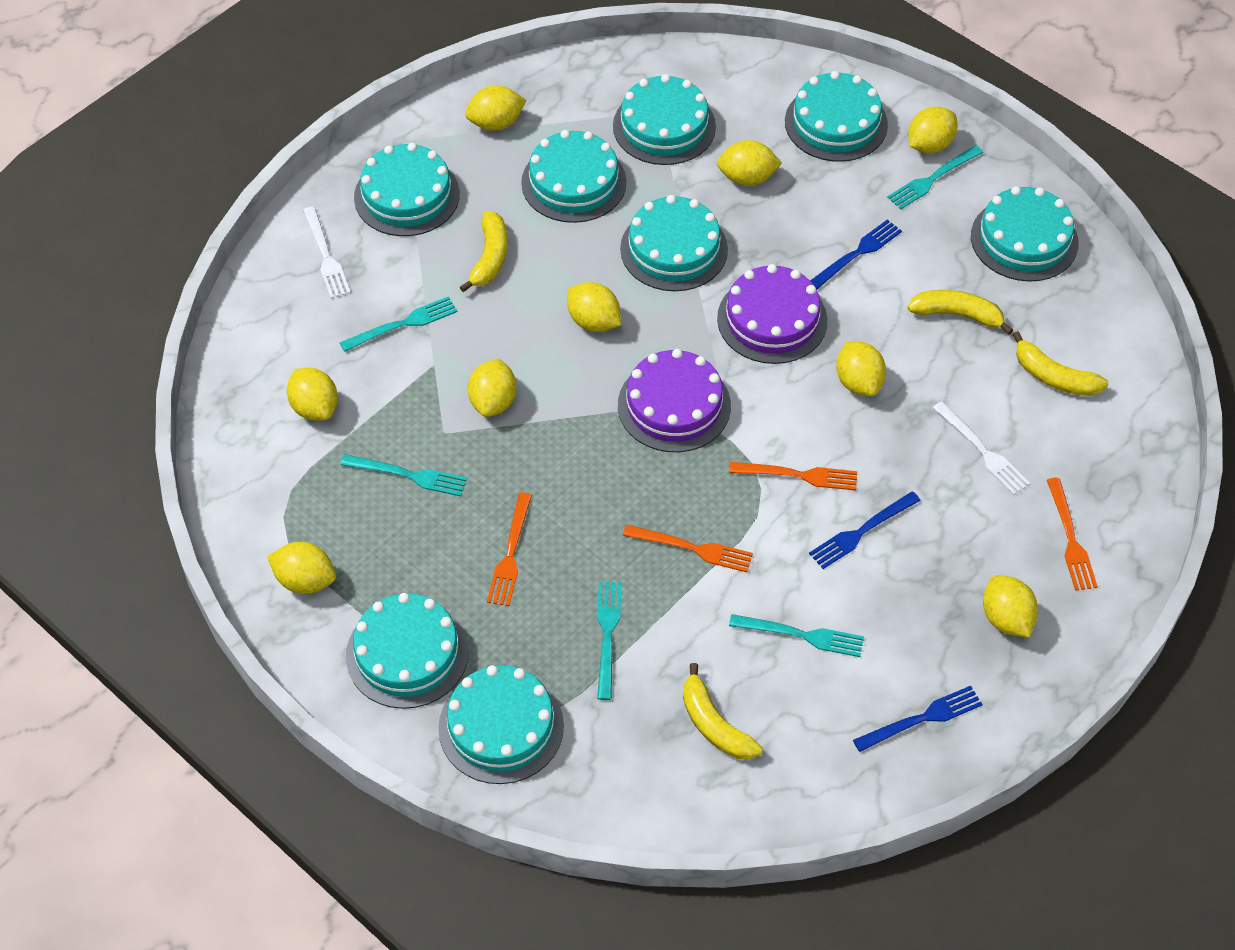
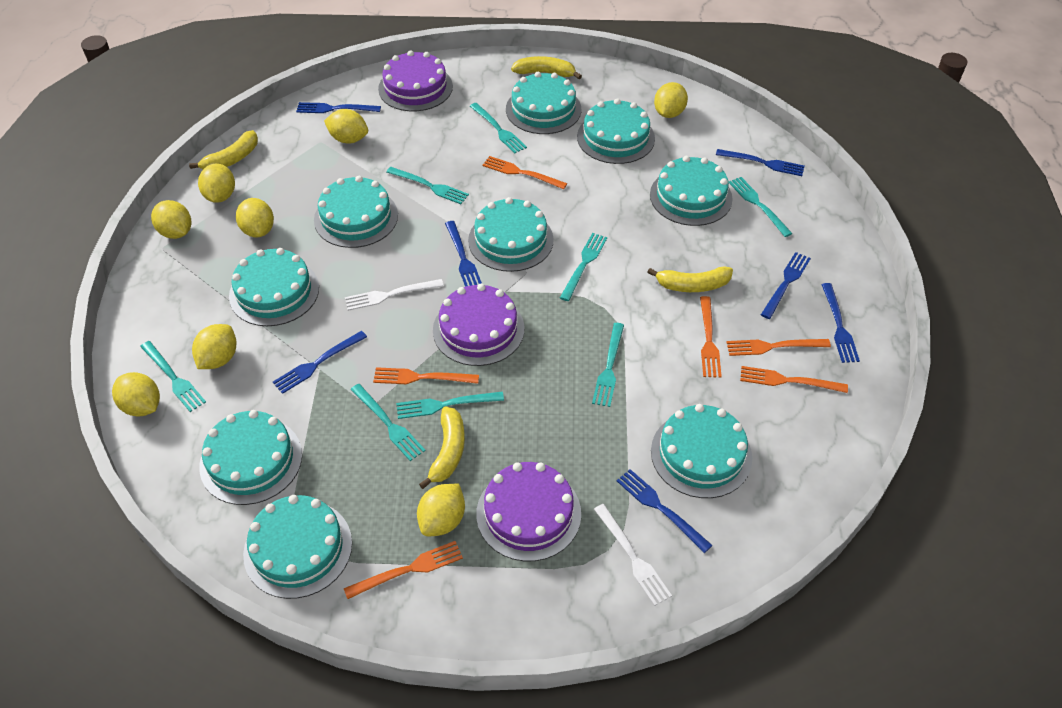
blue fork: 3 -> 7
orange fork: 4 -> 6
purple cake: 2 -> 3
turquoise cake: 8 -> 9
turquoise fork: 5 -> 8
yellow lemon: 9 -> 8

